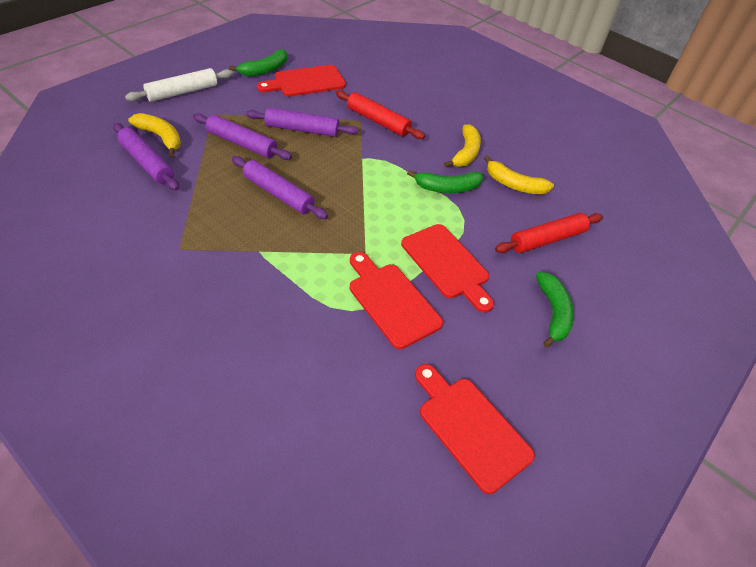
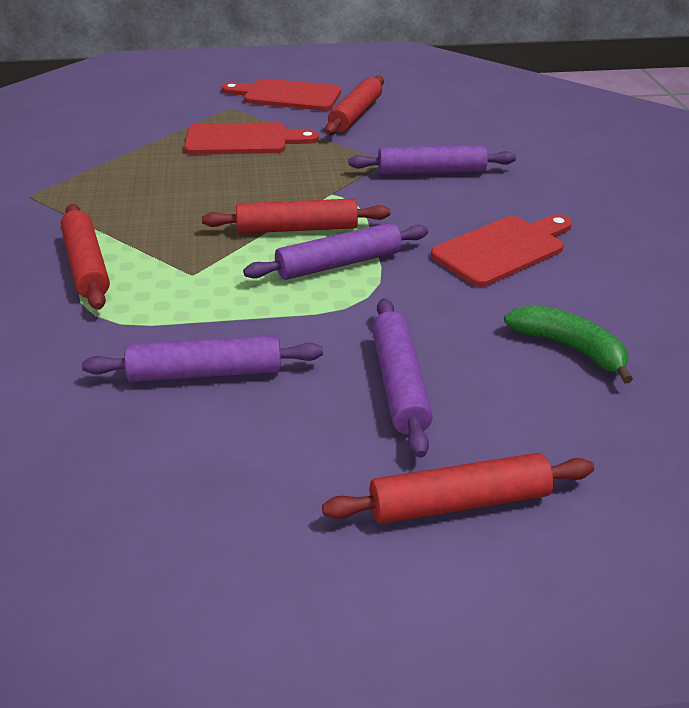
green banana: 3 -> 1
red cutting board: 4 -> 3
red rolling pin: 2 -> 4
white rolling pin: 1 -> 0
yellow banana: 3 -> 0

